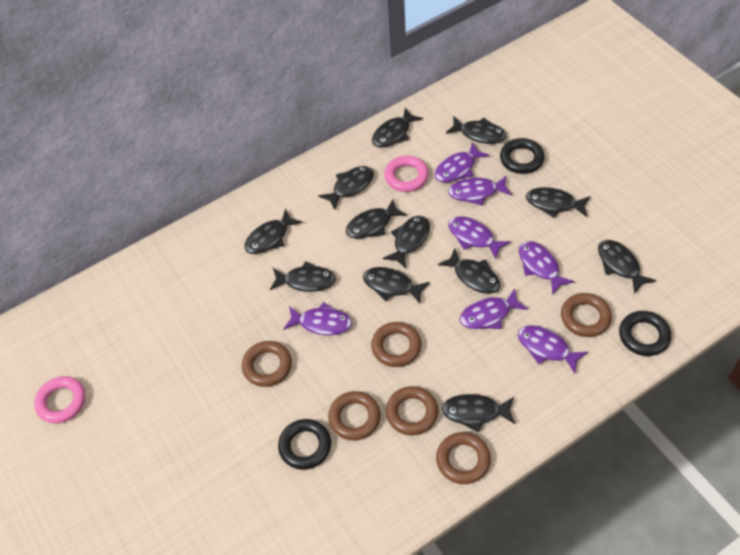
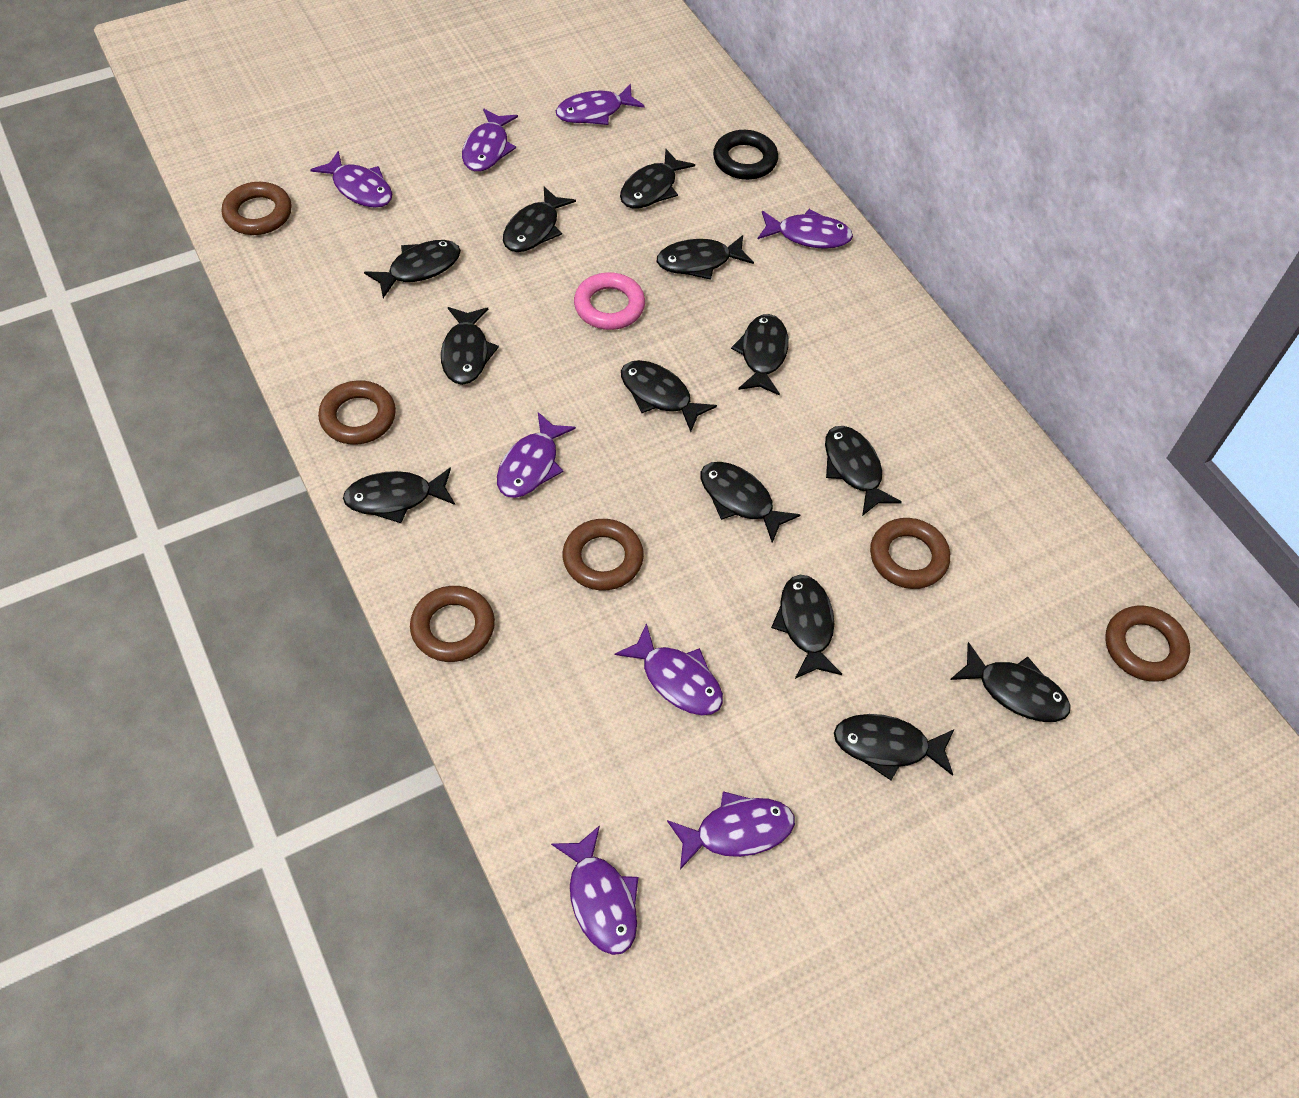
black fish: 12 -> 13
black ring: 3 -> 1
pink ring: 2 -> 1
purple fish: 7 -> 8

